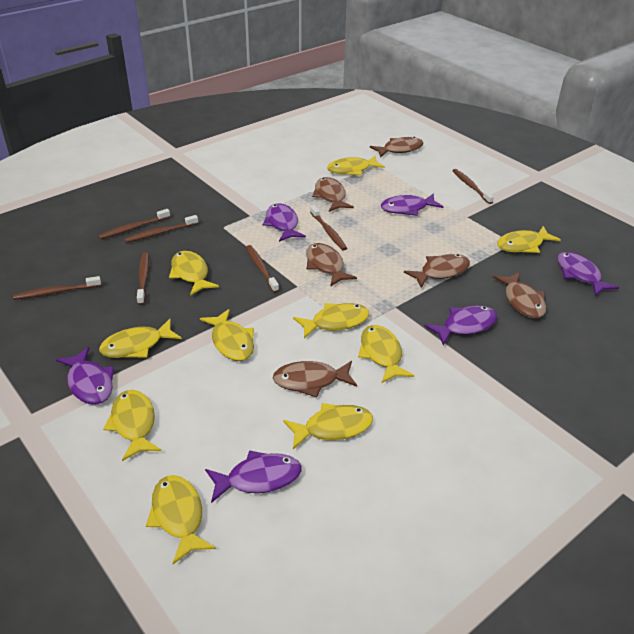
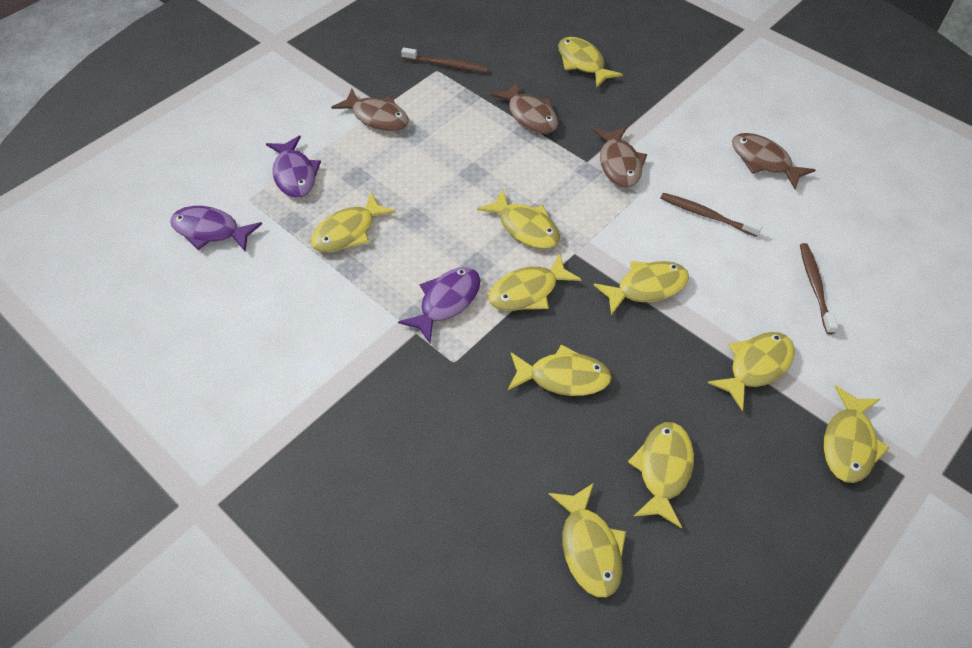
brown fish: 6 -> 4
brown toothbrush: 7 -> 3
purple fish: 6 -> 3

